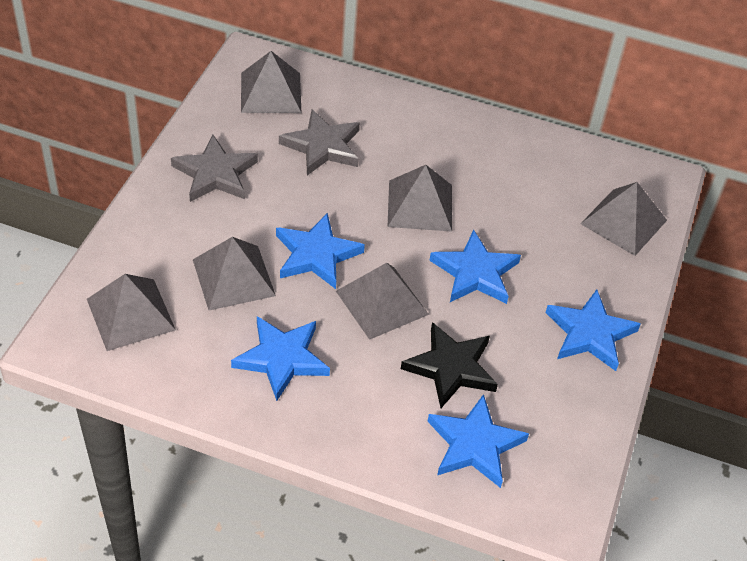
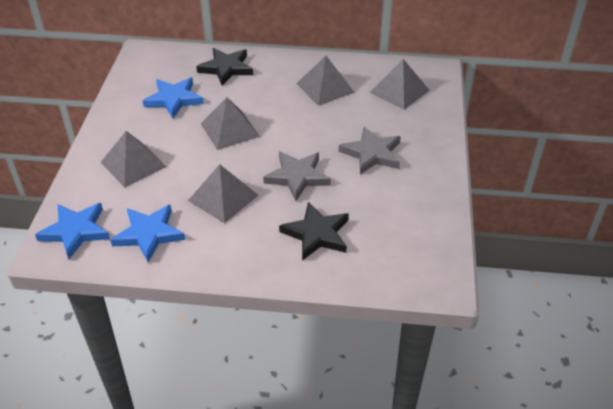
black star: 1 -> 2
blue star: 5 -> 3
grey pyramid: 6 -> 5

